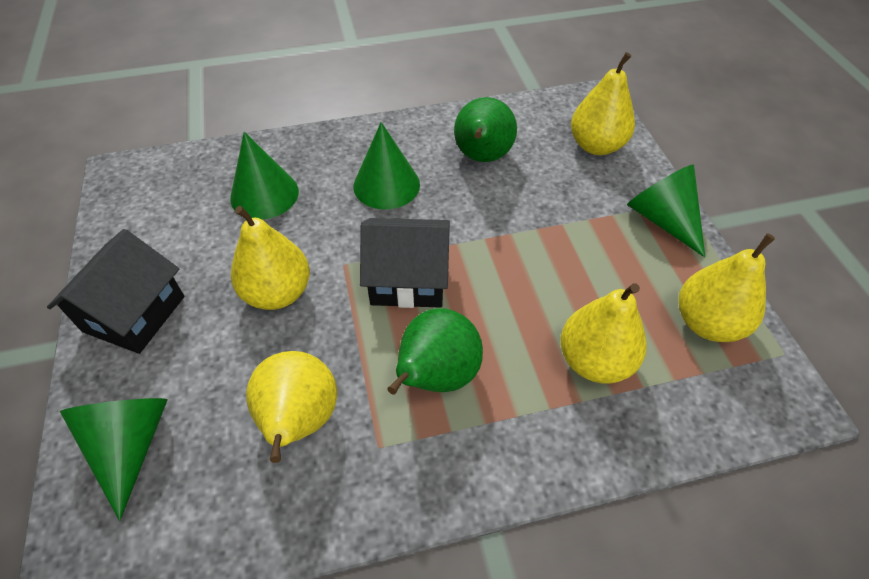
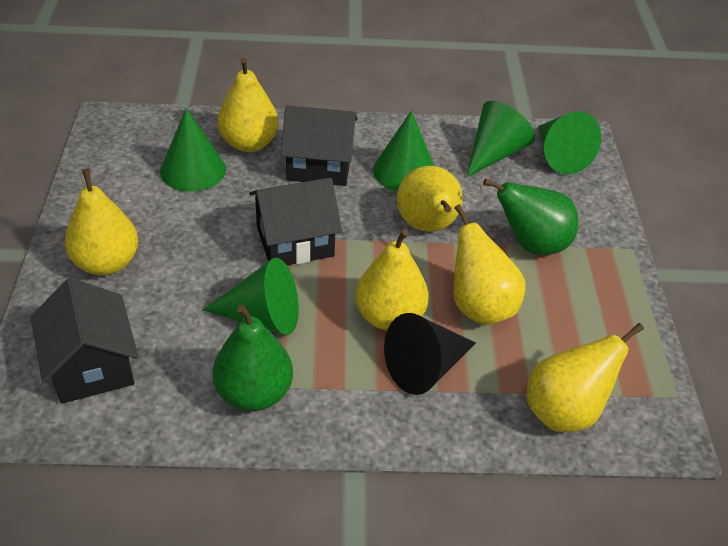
black cone: 0 -> 1
black house: 2 -> 3
green cone: 4 -> 5
yellow pear: 5 -> 6

